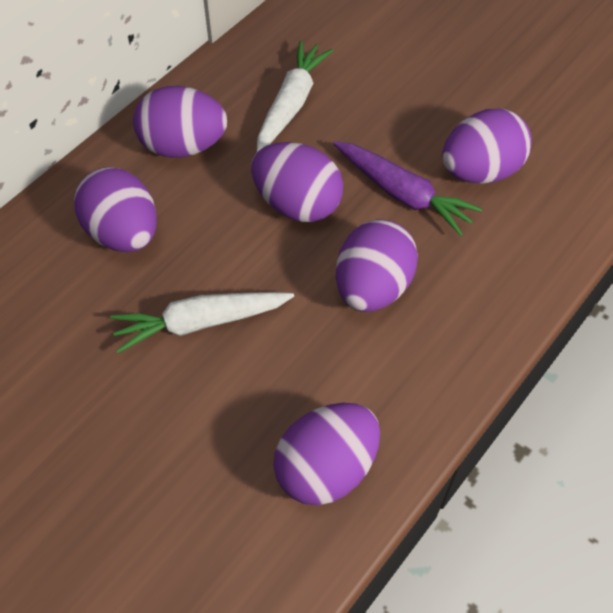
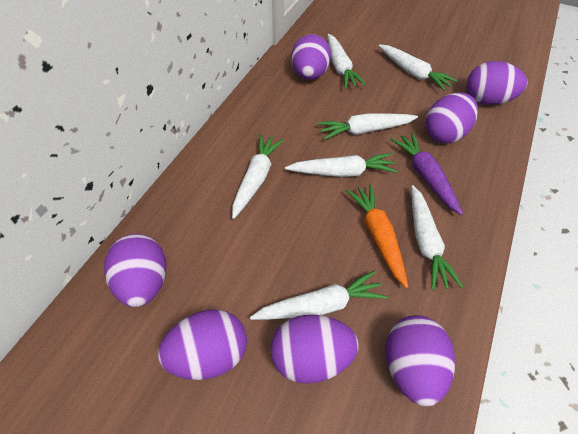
orange carrot: 0 -> 1
purple egg: 6 -> 7
white carrot: 2 -> 7

